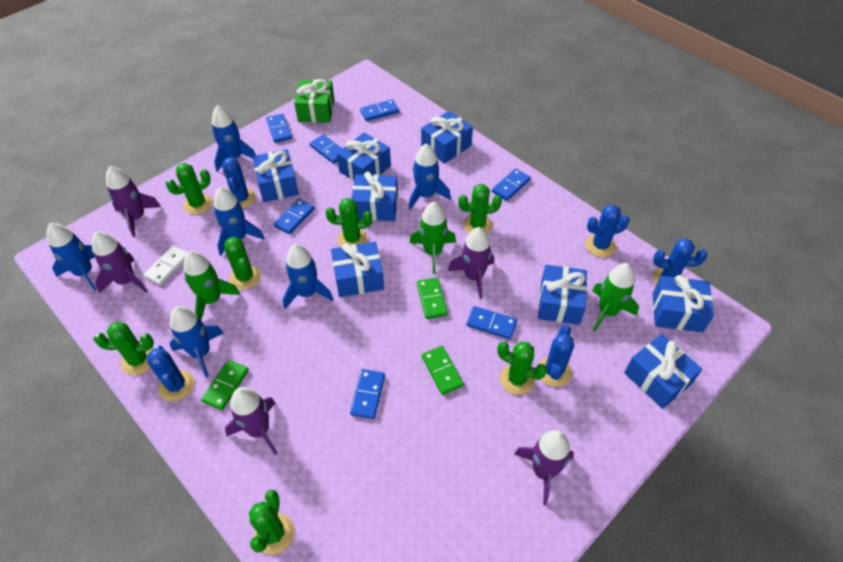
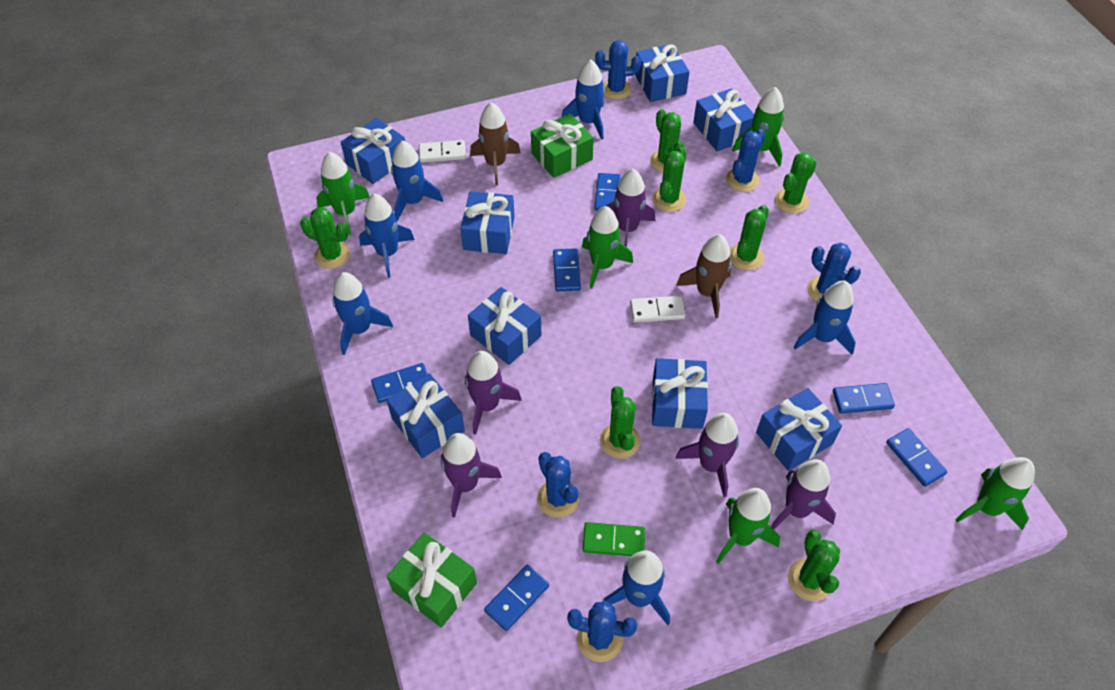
blue domino: 7 -> 6
brown rocket: 0 -> 2
green domino: 3 -> 1
green gift: 1 -> 2
green rocket: 3 -> 5
white domino: 1 -> 2

